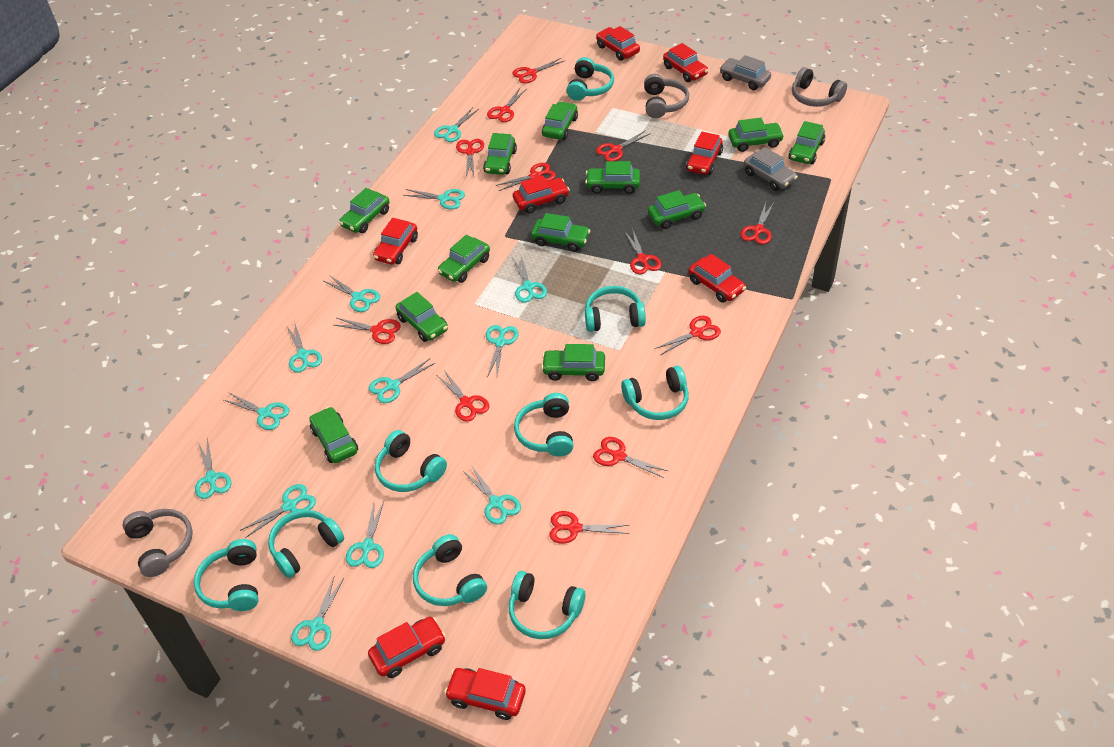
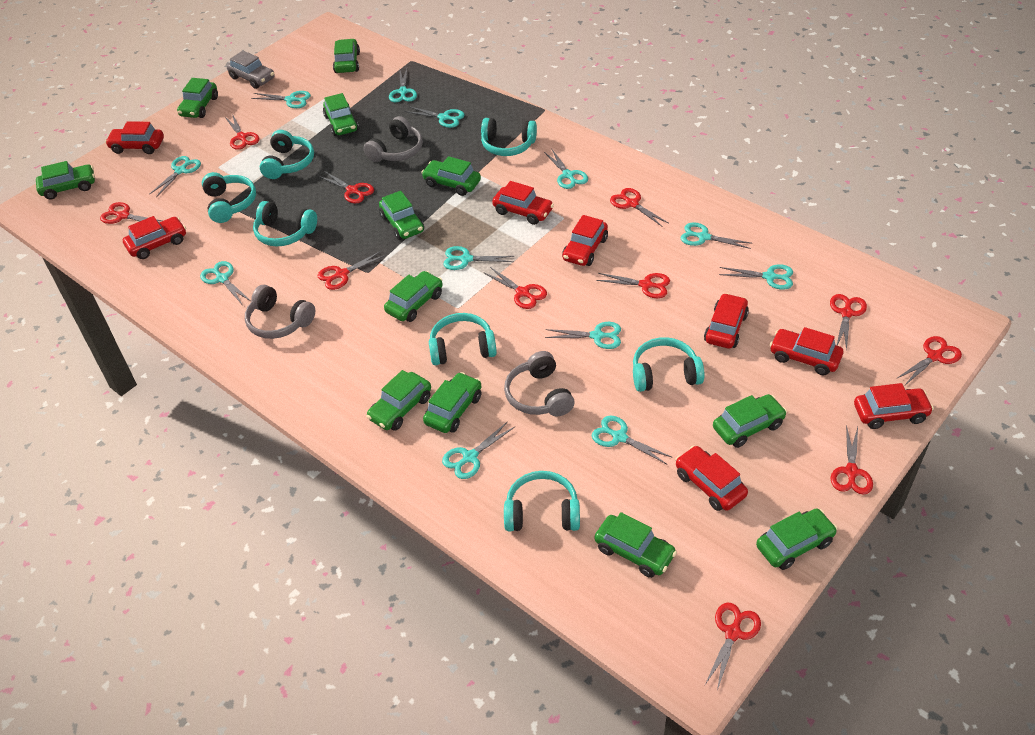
grey car: 2 -> 1
red scissors: 12 -> 11
turquoise headphones: 9 -> 7
turquoise scissors: 13 -> 12

